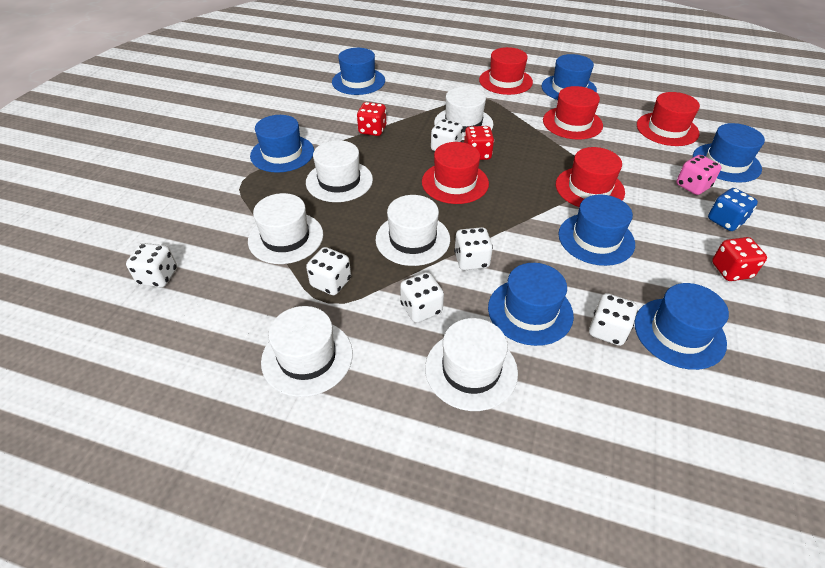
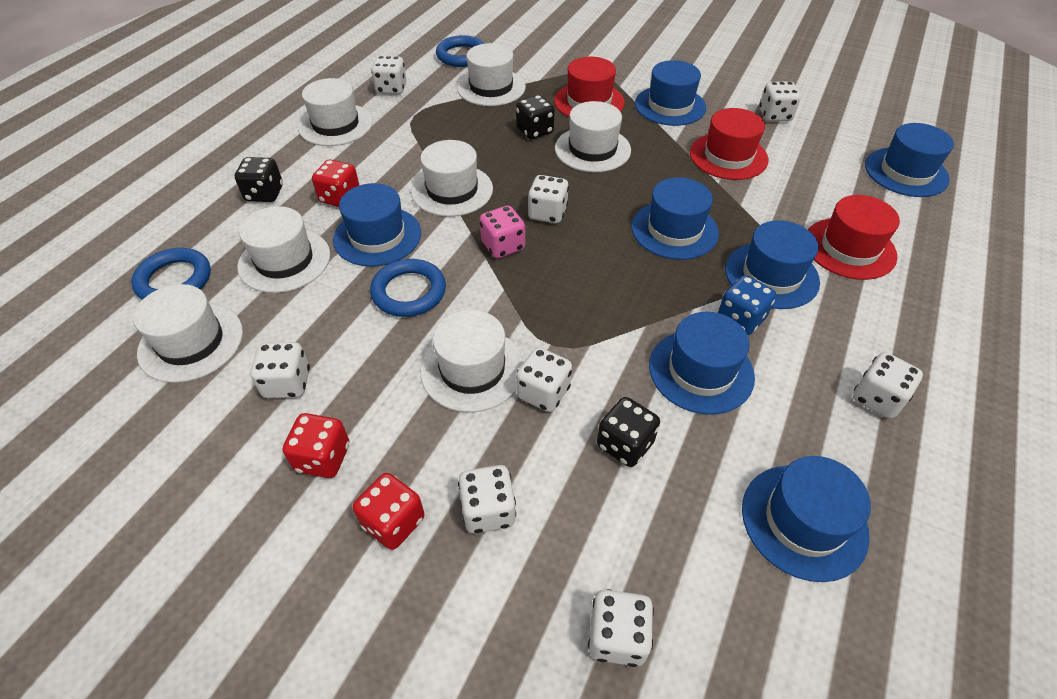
black dice: 0 -> 3
blue ring: 0 -> 3
red hat: 5 -> 3
white dice: 6 -> 8
white hat: 6 -> 7

